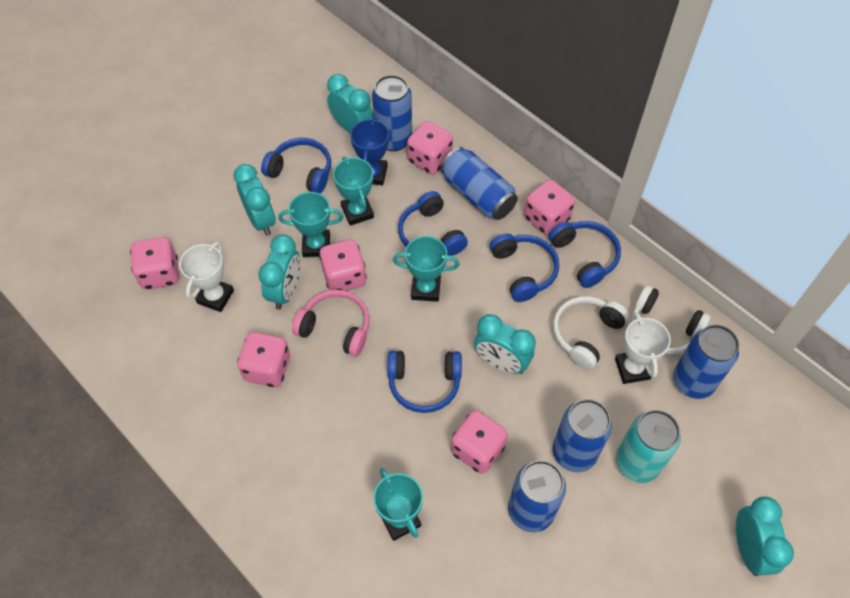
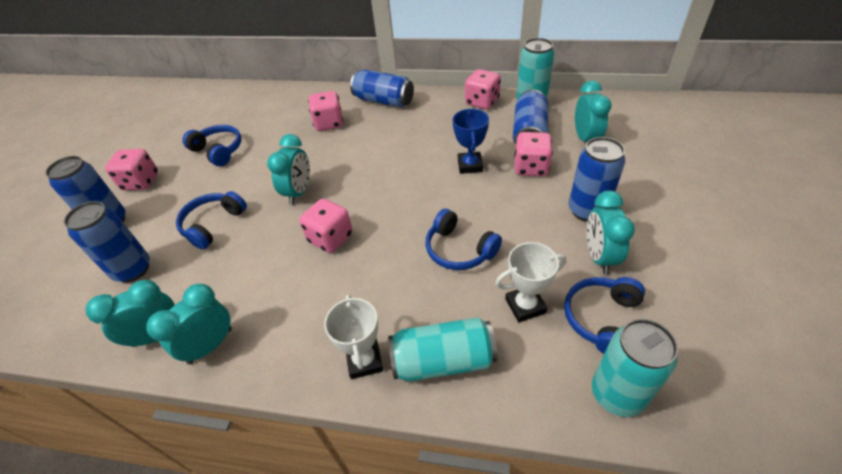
blue headphones: 5 -> 4
pink dice: 6 -> 5
pink headphones: 1 -> 0
turquoise can: 1 -> 3
turquoise trophy: 4 -> 0
white headphones: 2 -> 0

